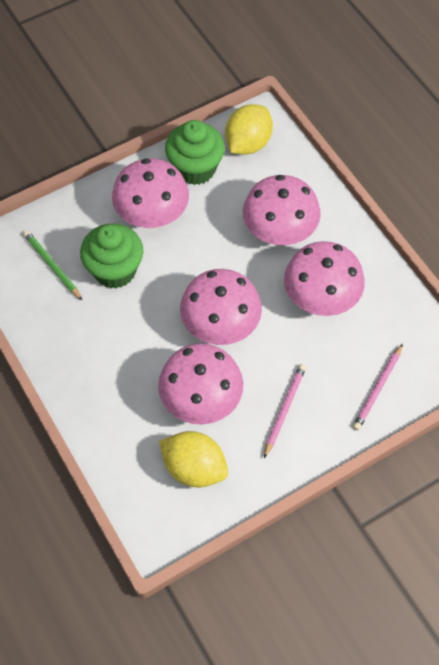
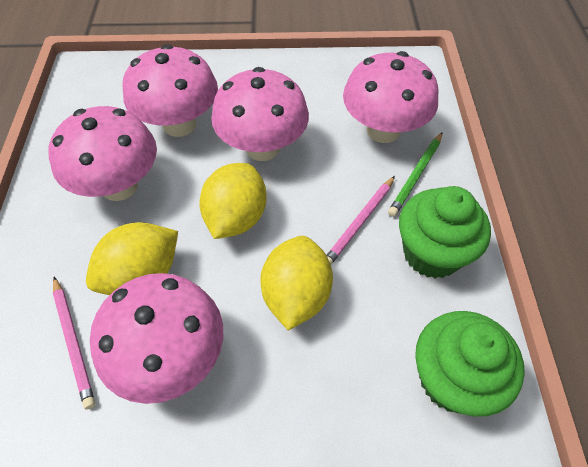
yellow lemon: 2 -> 3

